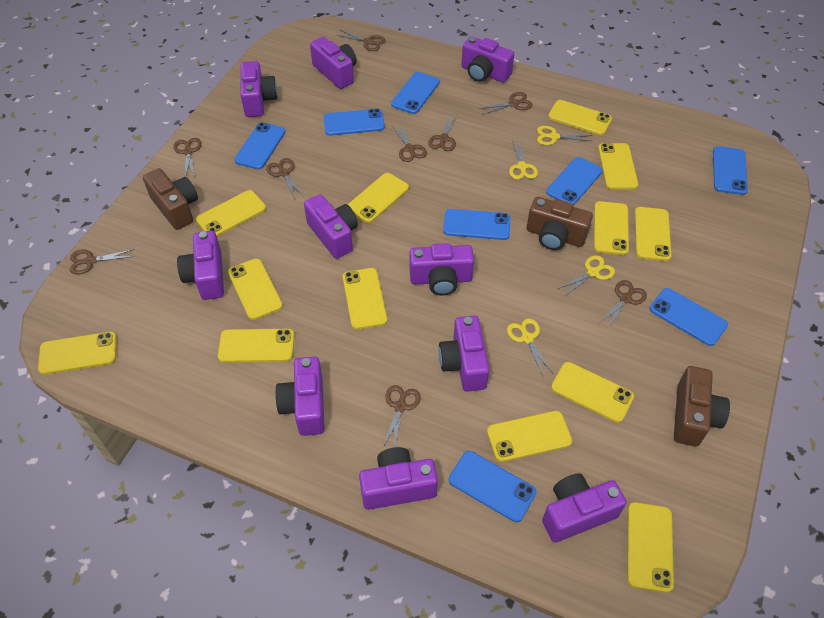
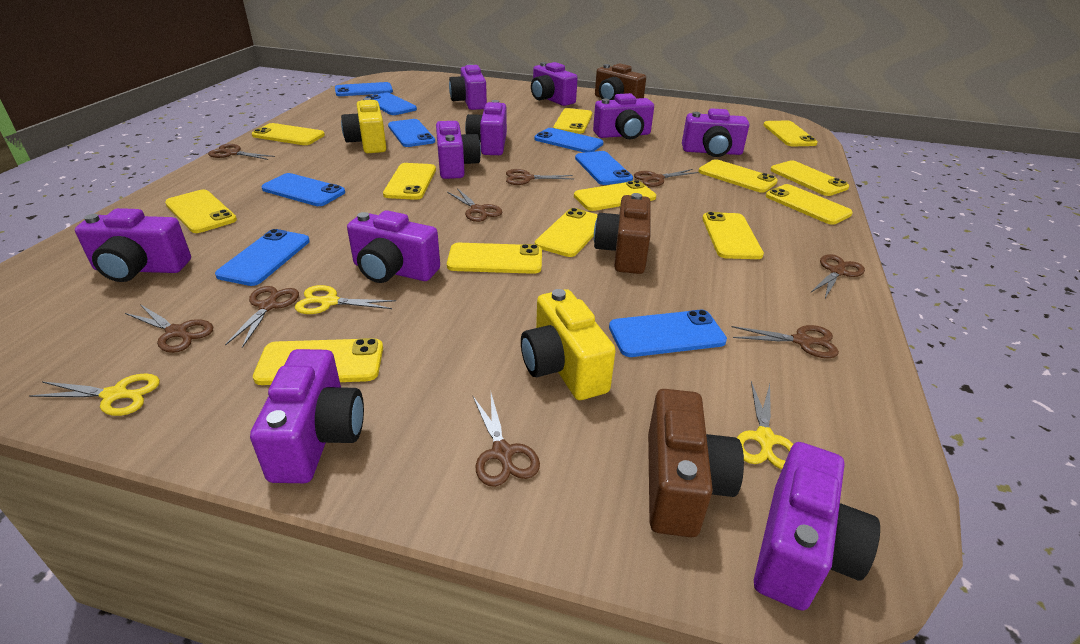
yellow camera: 0 -> 2
yellow scissors: 4 -> 3

